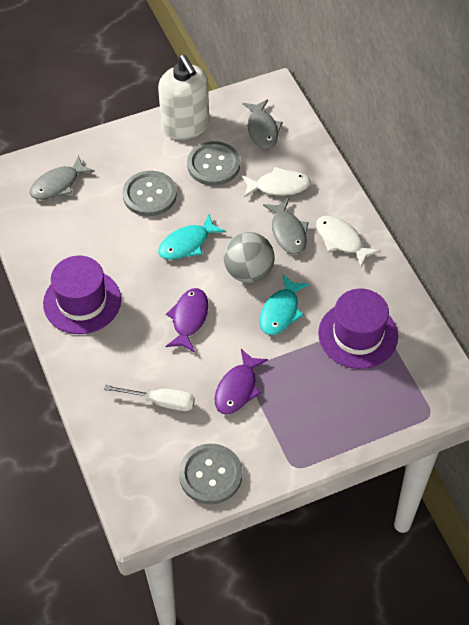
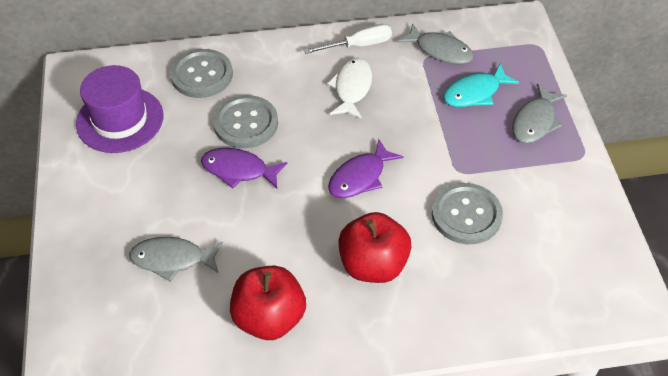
grey ball: 1 -> 0
purple hat: 2 -> 1
red apple: 0 -> 2
turquoise fish: 2 -> 1
white fish: 2 -> 1
white soap dispenser: 1 -> 0

